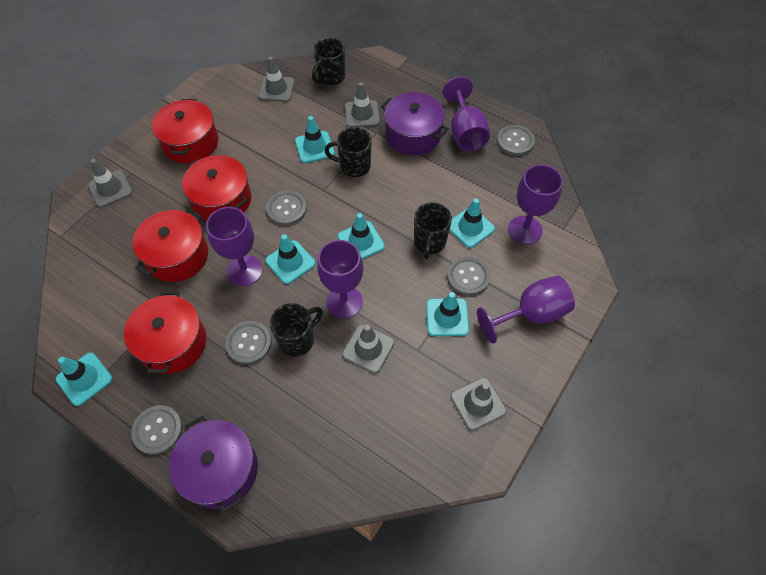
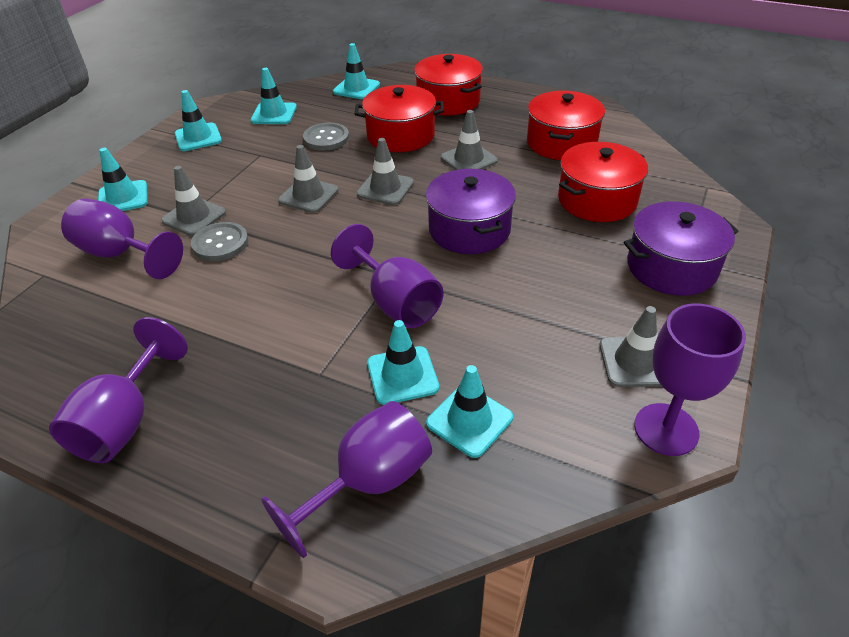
black mug: 4 -> 0
grey button: 5 -> 2

